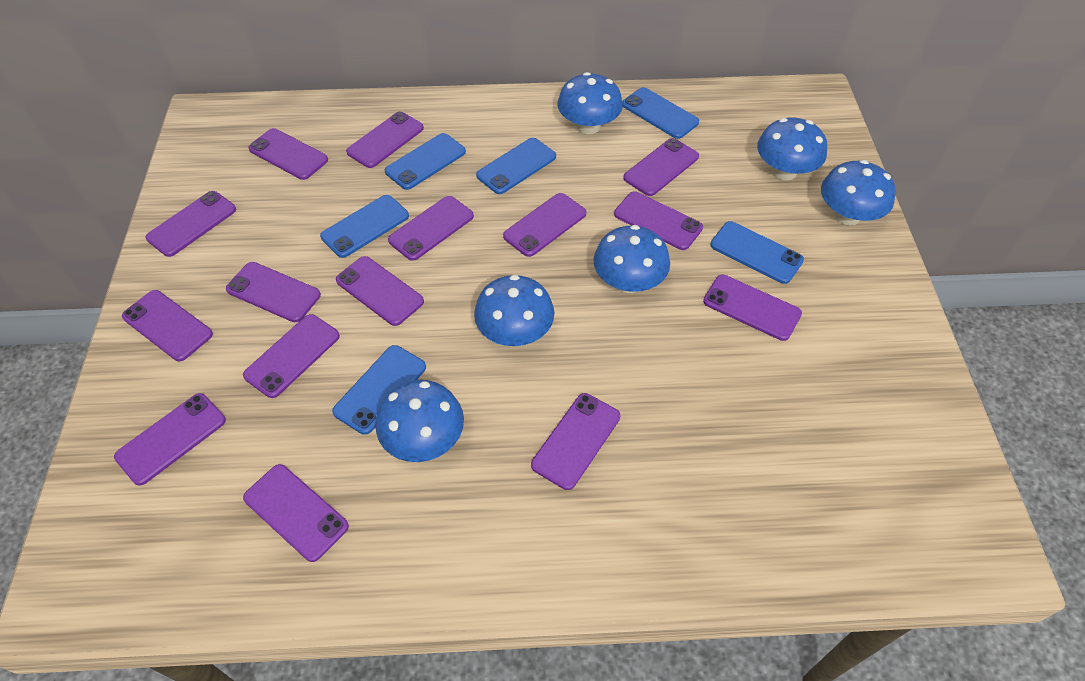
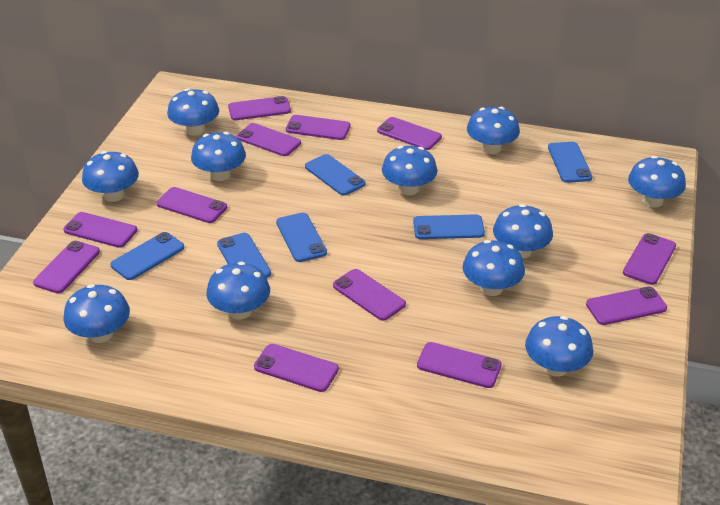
blue mushroom: 6 -> 11
purple phone: 15 -> 12

